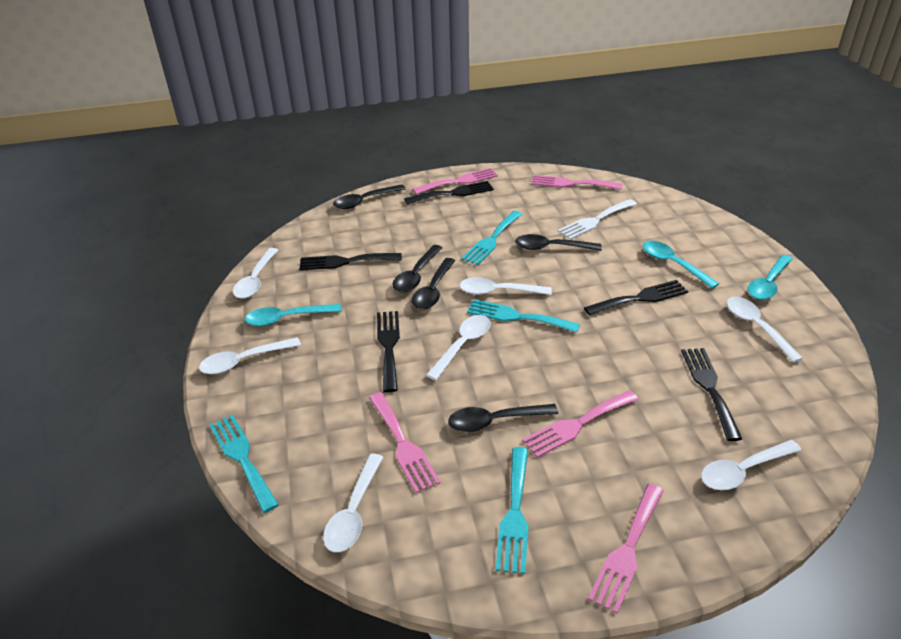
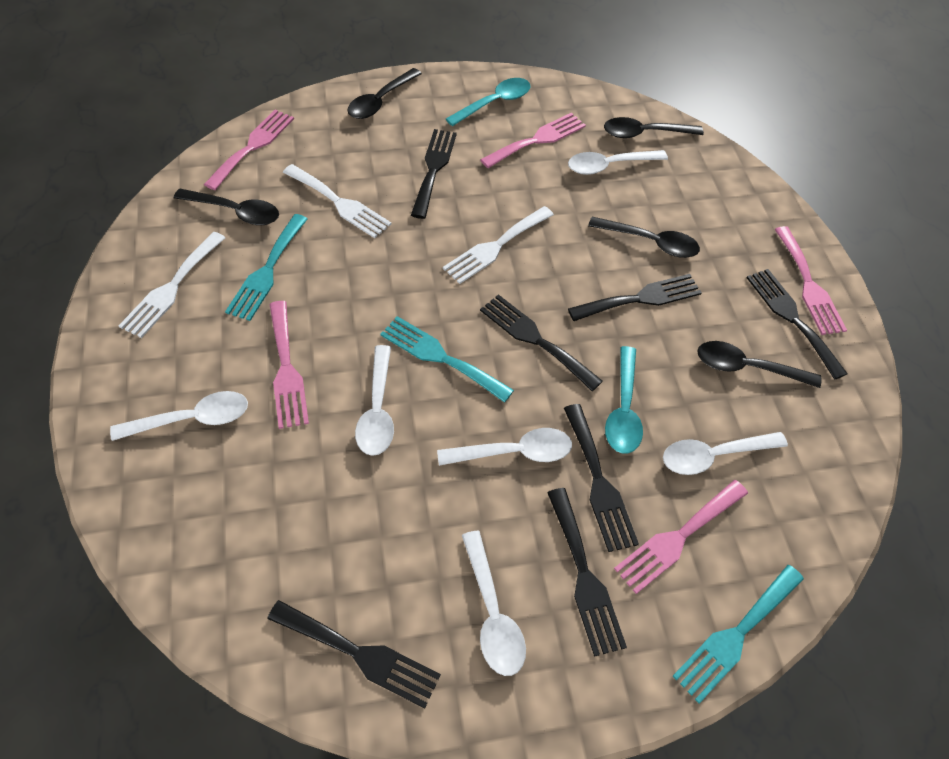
black fork: 5 -> 7
turquoise fork: 4 -> 3
turquoise spoon: 3 -> 2
white fork: 1 -> 3
white spoon: 7 -> 6

